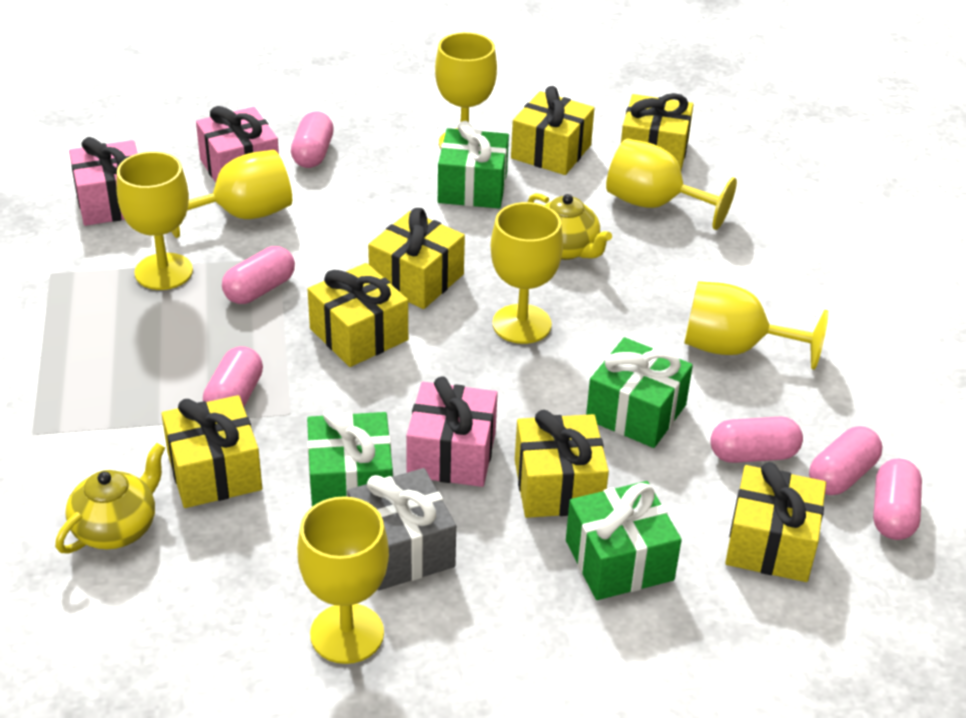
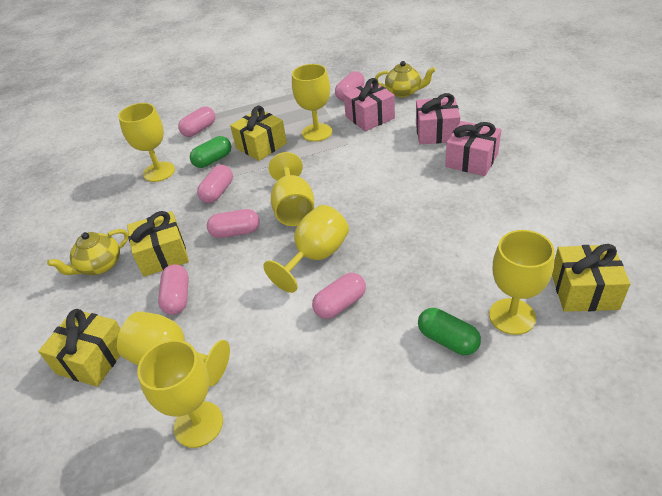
green capsule: 0 -> 2
green gift: 4 -> 0
grey gift: 1 -> 0
yellow gift: 7 -> 4

